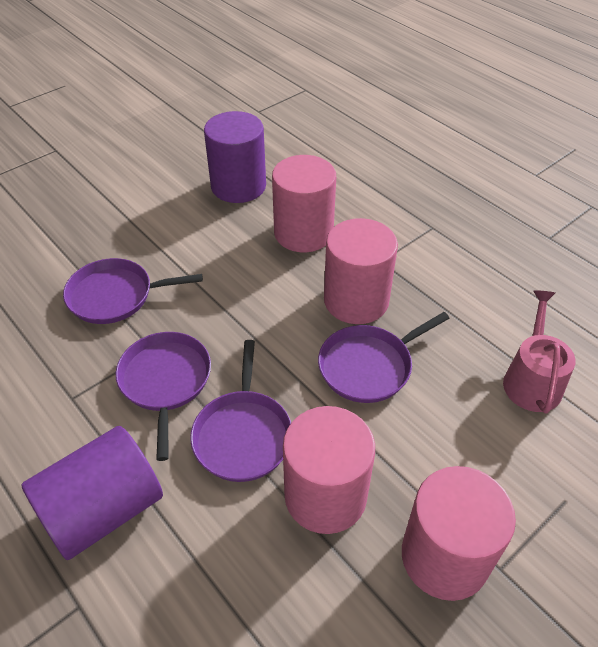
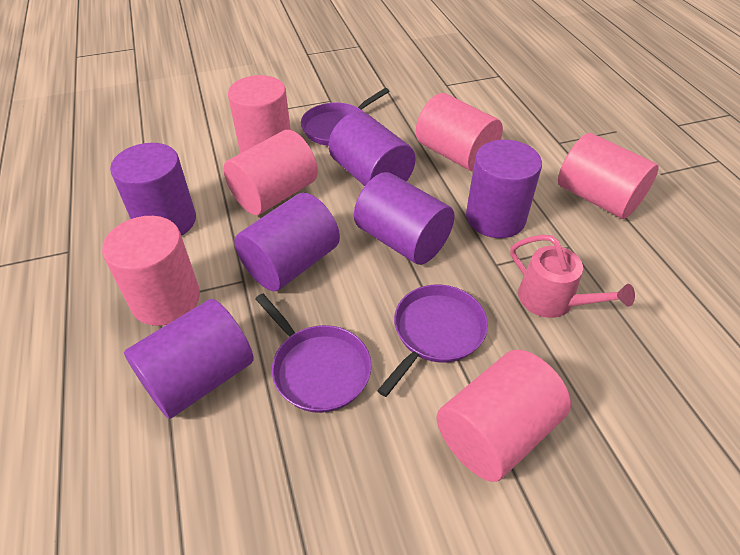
pink cylinder: 4 -> 6
purple cylinder: 2 -> 6
purple pan: 4 -> 3

